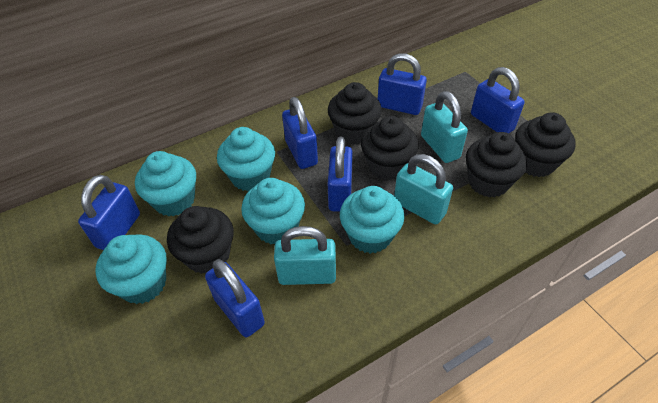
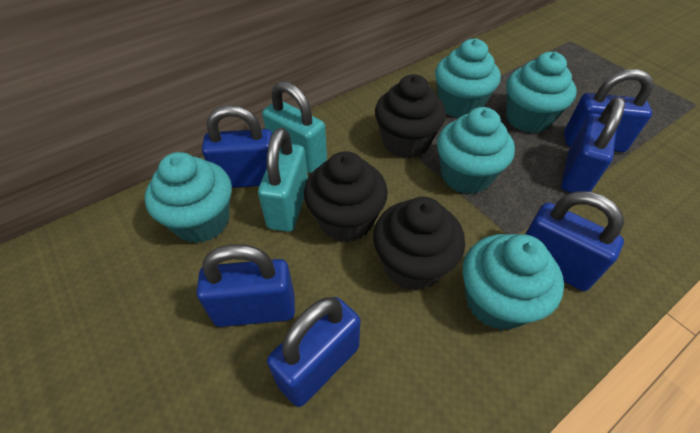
black cupcake: 5 -> 3
turquoise padlock: 3 -> 2

